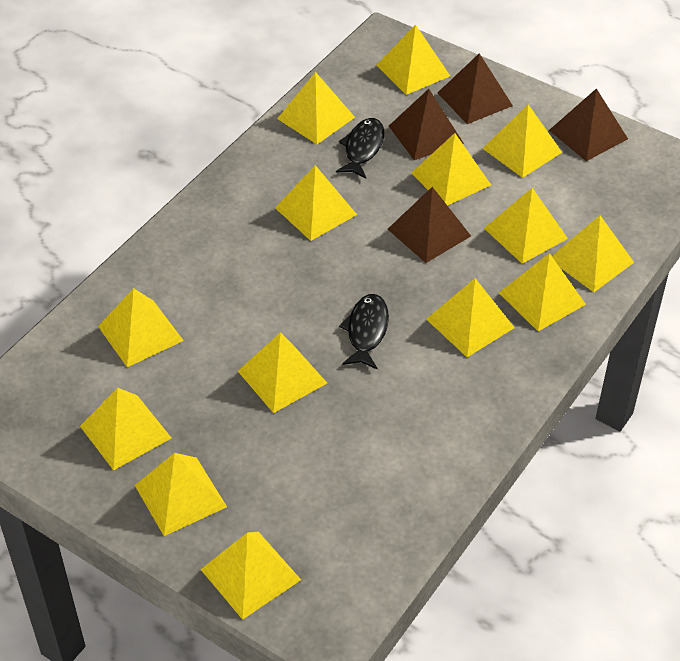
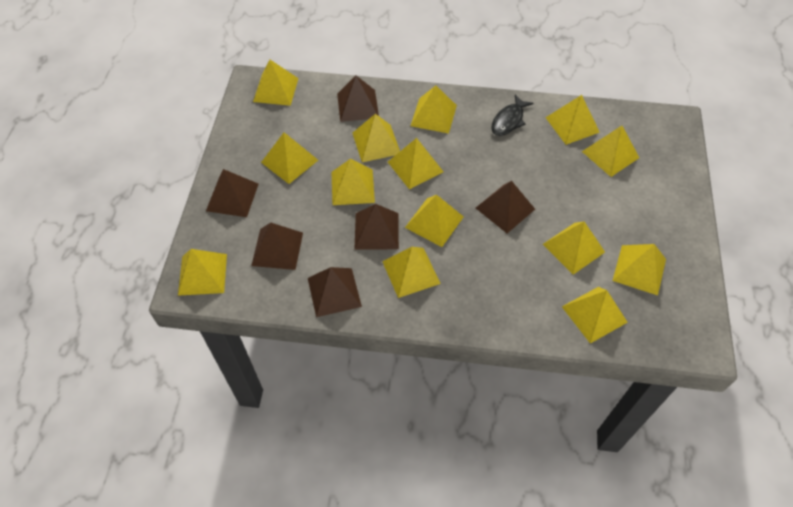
black fish: 2 -> 1
brown pyramid: 4 -> 6

